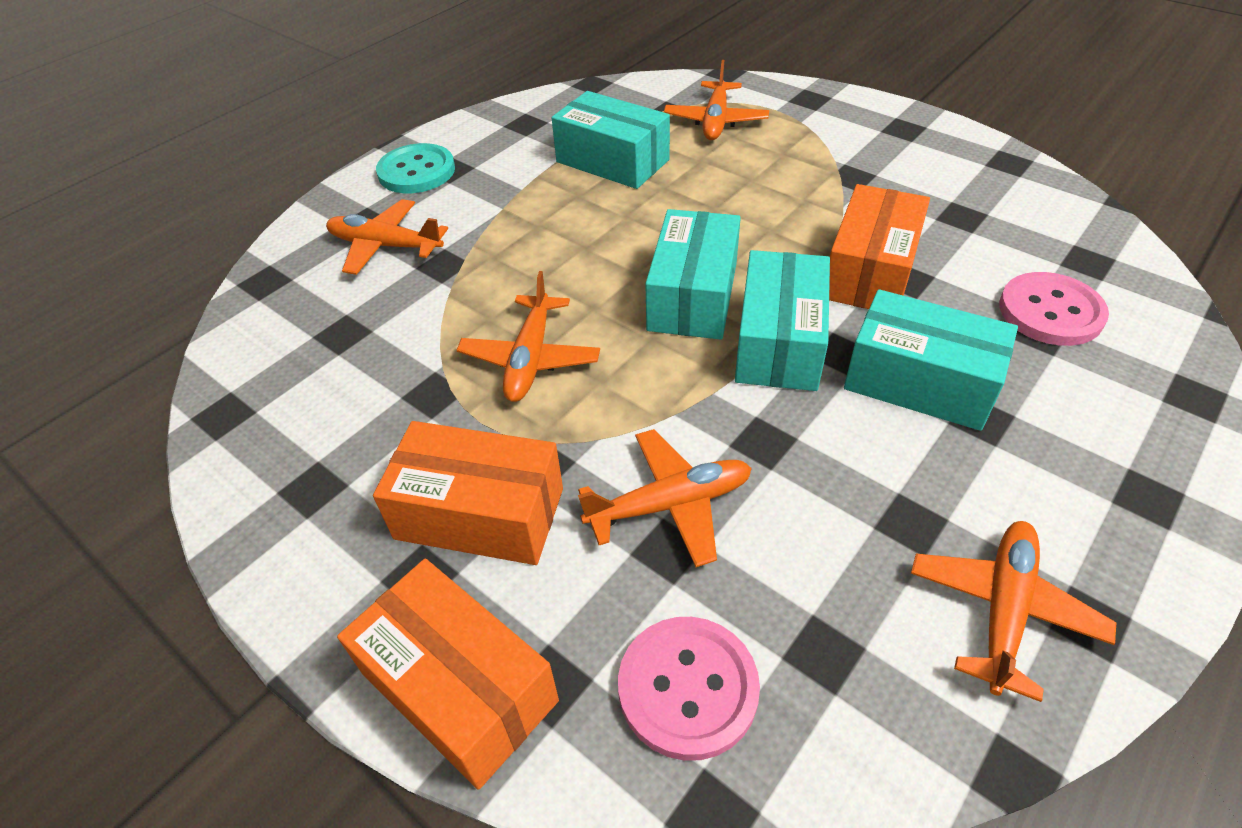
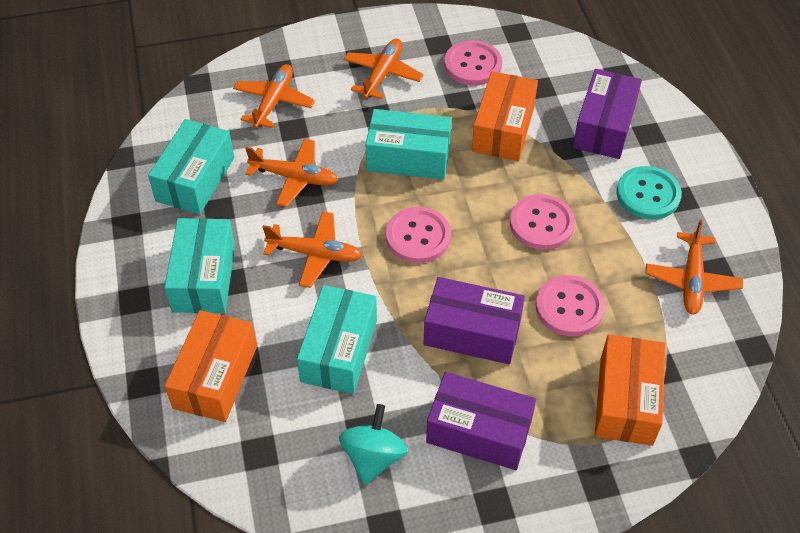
pink button: 2 -> 4
purple box: 0 -> 3
turquoise spinning top: 0 -> 1

